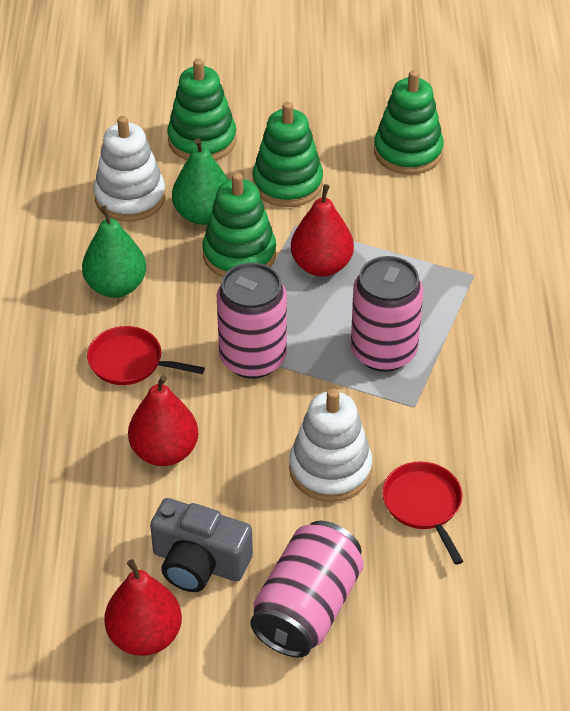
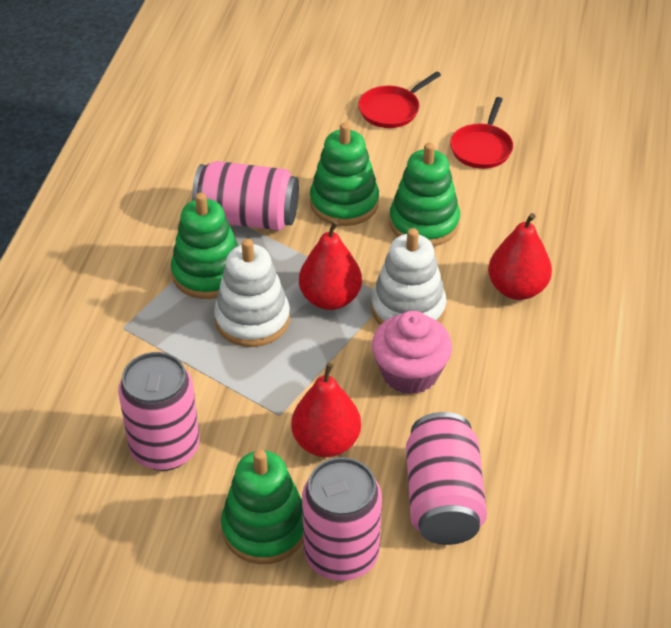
green pear: 2 -> 0
grey camera: 1 -> 0
pink can: 3 -> 4
pink cupcake: 0 -> 1

